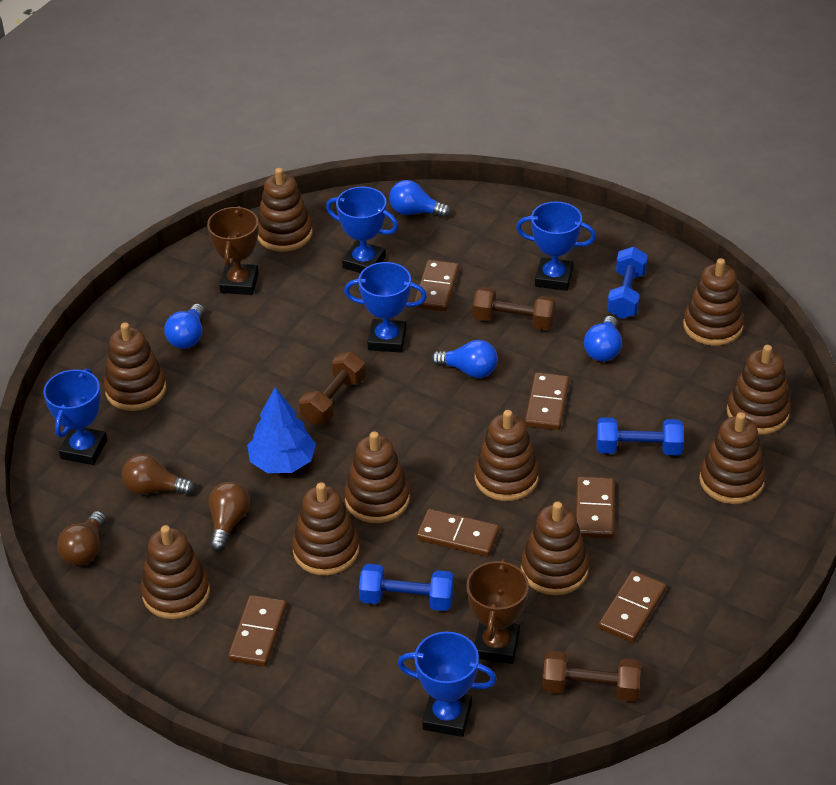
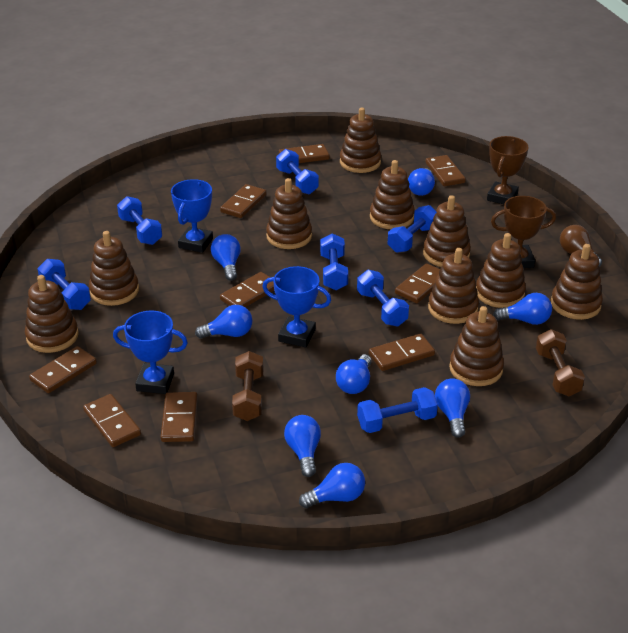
blue dumbbell: 3 -> 7
blue light bulb: 4 -> 8
blue tree: 1 -> 0
blue trophy: 5 -> 3
brown domino: 6 -> 9
brown dumbbell: 3 -> 2
brown light bulb: 3 -> 1

